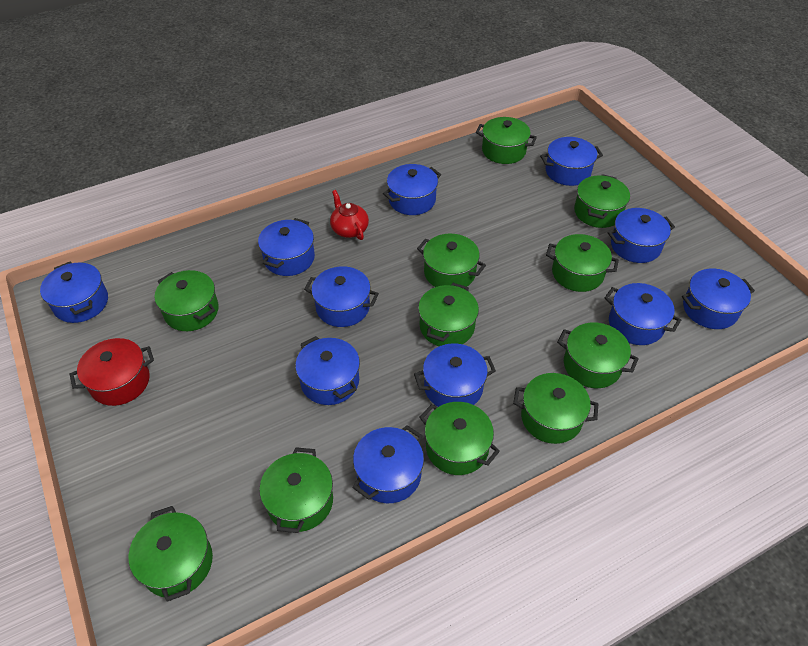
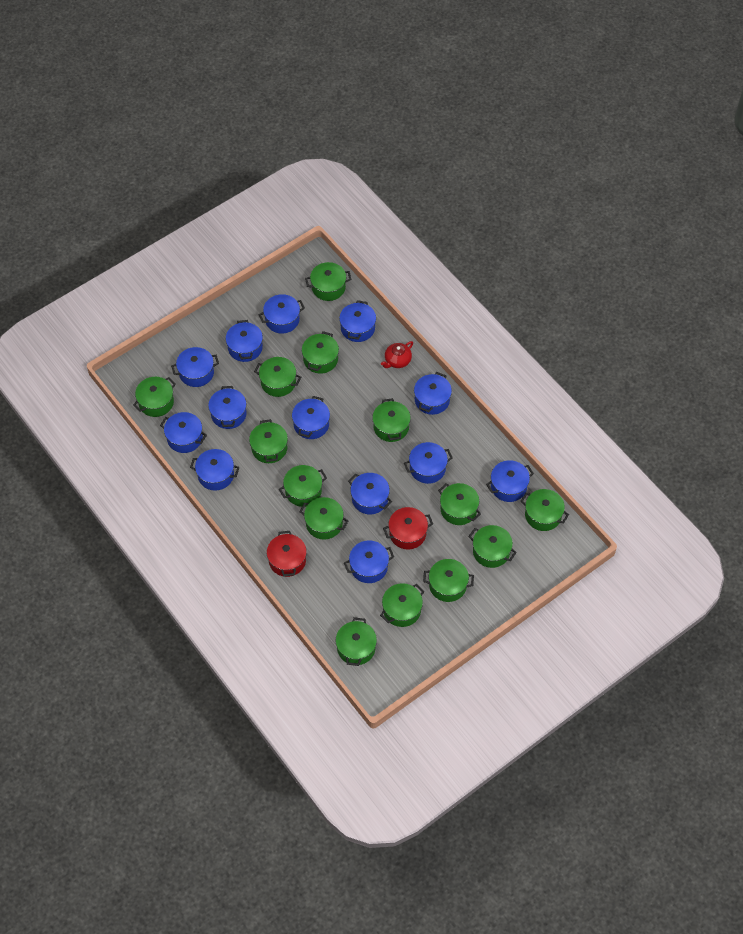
blue pot: 11 -> 13
green pot: 11 -> 14
red pot: 1 -> 2

